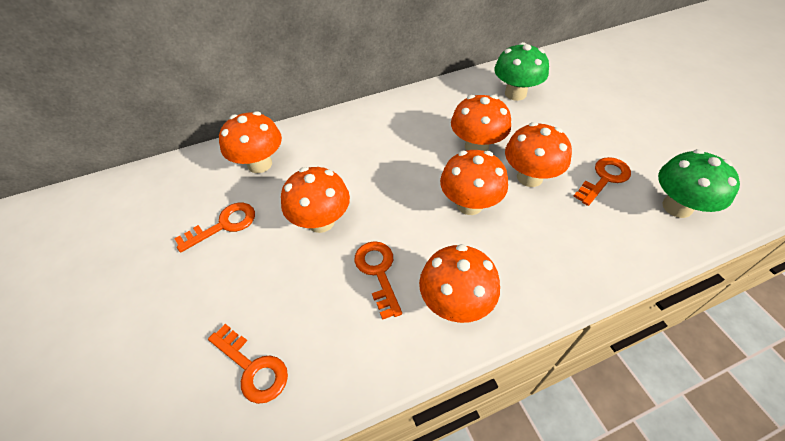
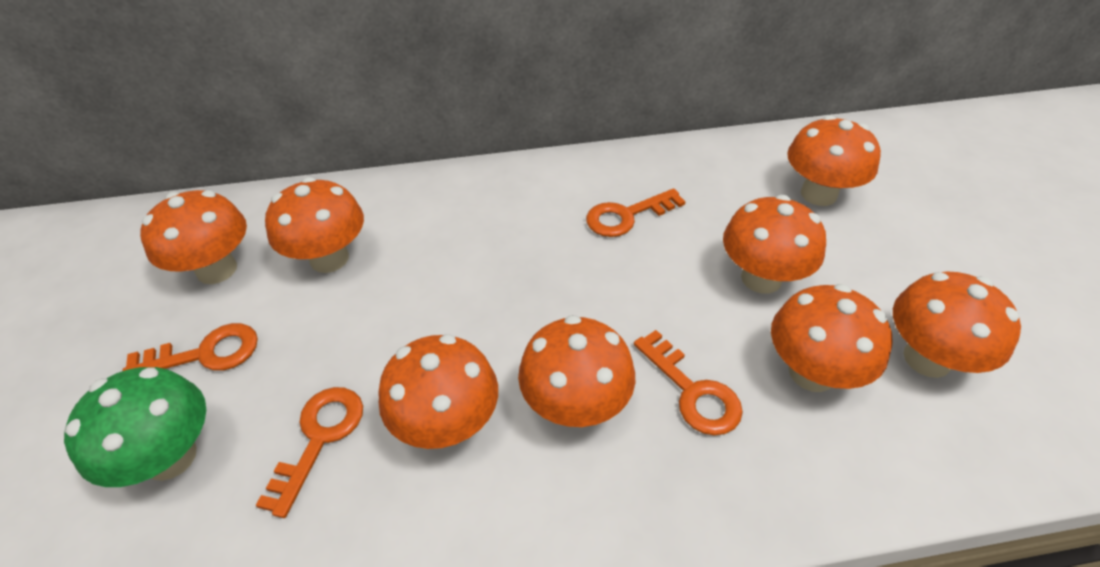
green mushroom: 2 -> 1
orange mushroom: 6 -> 8

